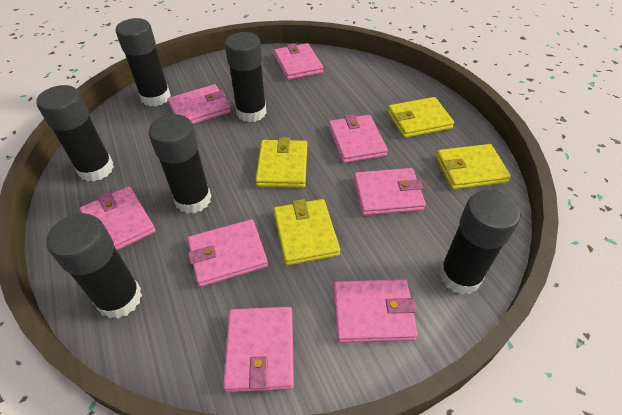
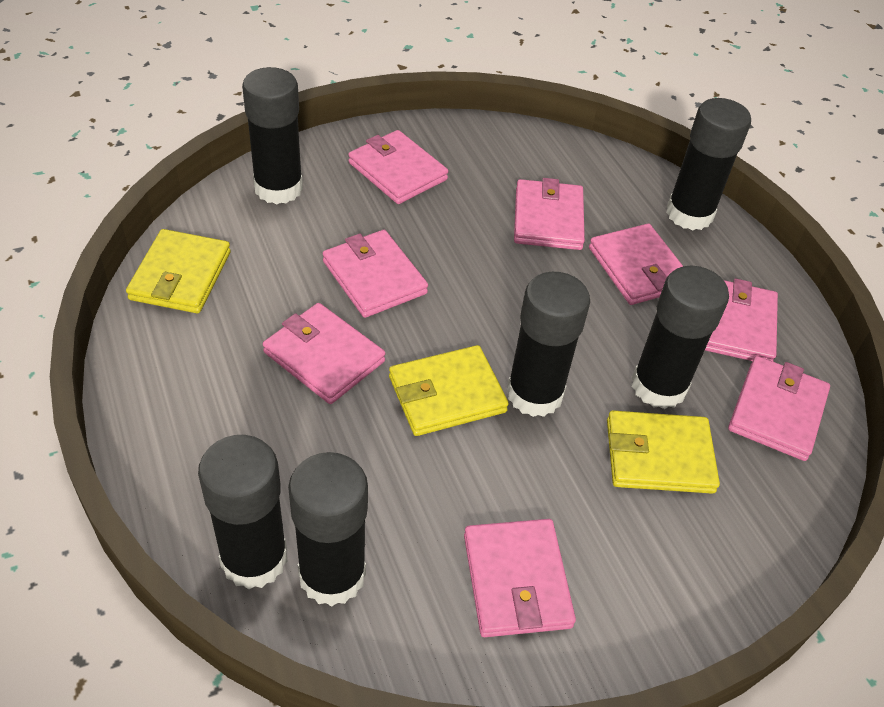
yellow wallet: 4 -> 3

